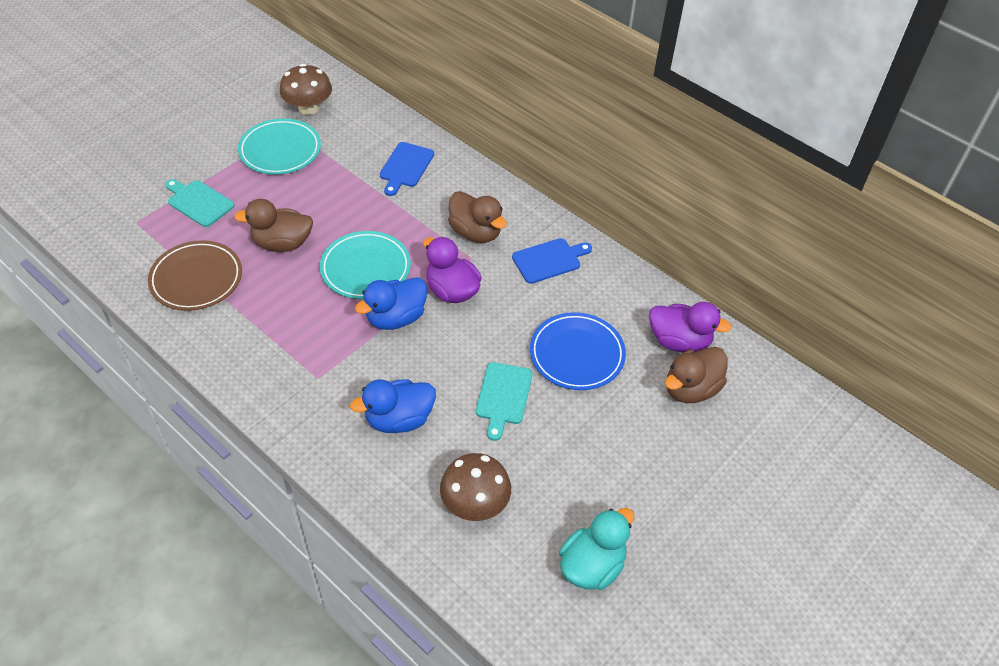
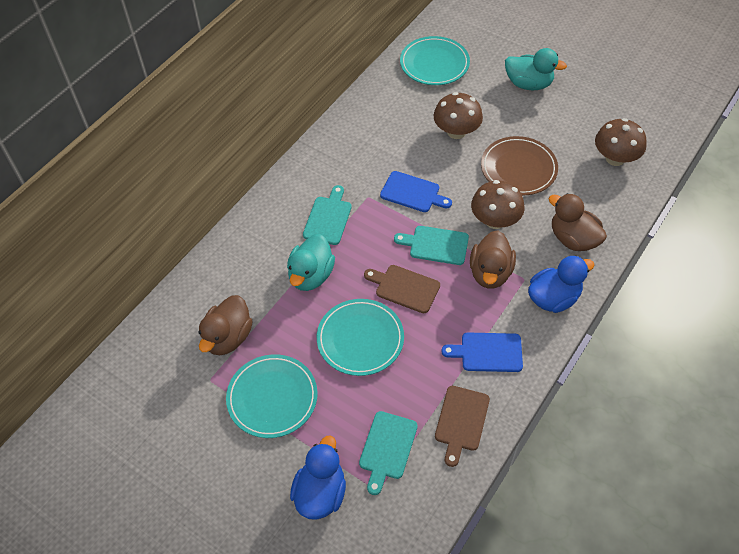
blue plate: 1 -> 0
brown cutting board: 0 -> 2
brown mushroom: 2 -> 3
purple duck: 2 -> 0
turquoise cutting board: 2 -> 3
turquoise duck: 1 -> 2
turquoise plate: 2 -> 3

